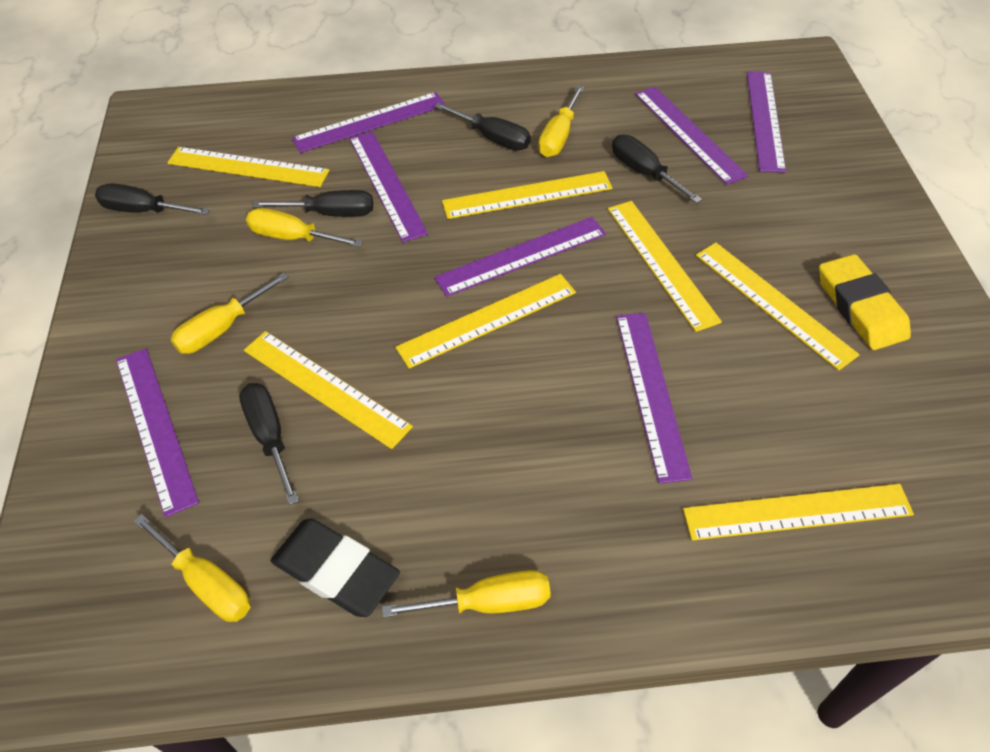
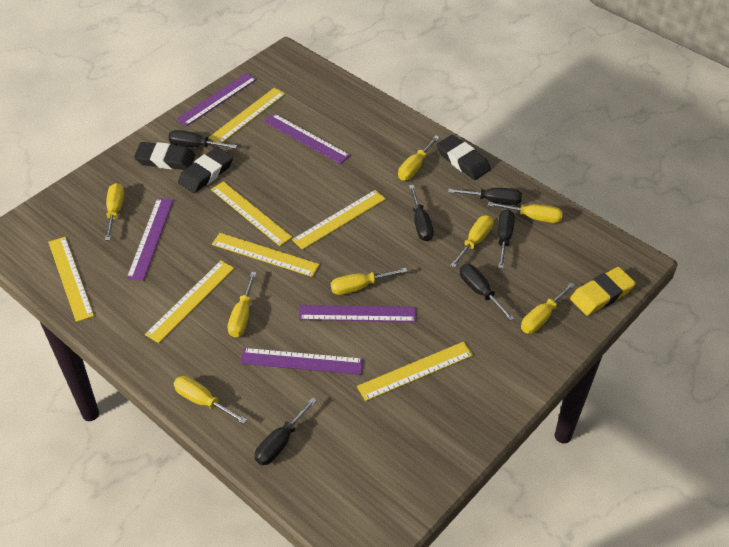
black eraser: 1 -> 3
black screwdriver: 5 -> 6
purple ruler: 7 -> 5
yellow screwdriver: 5 -> 8

